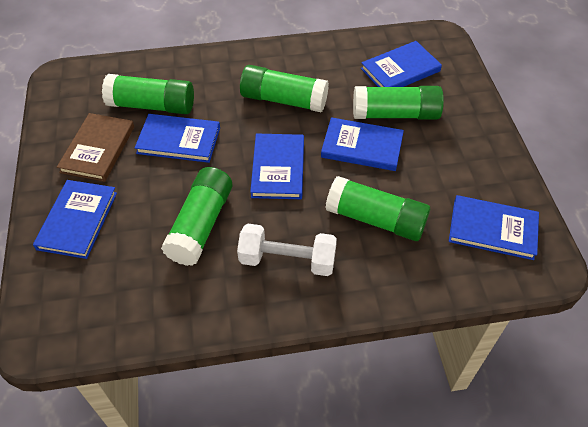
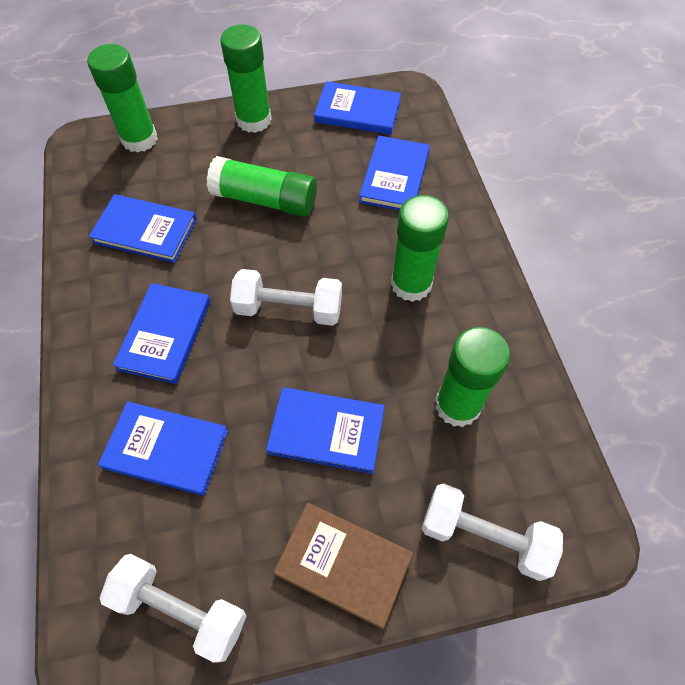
white dumbbell: 1 -> 3

